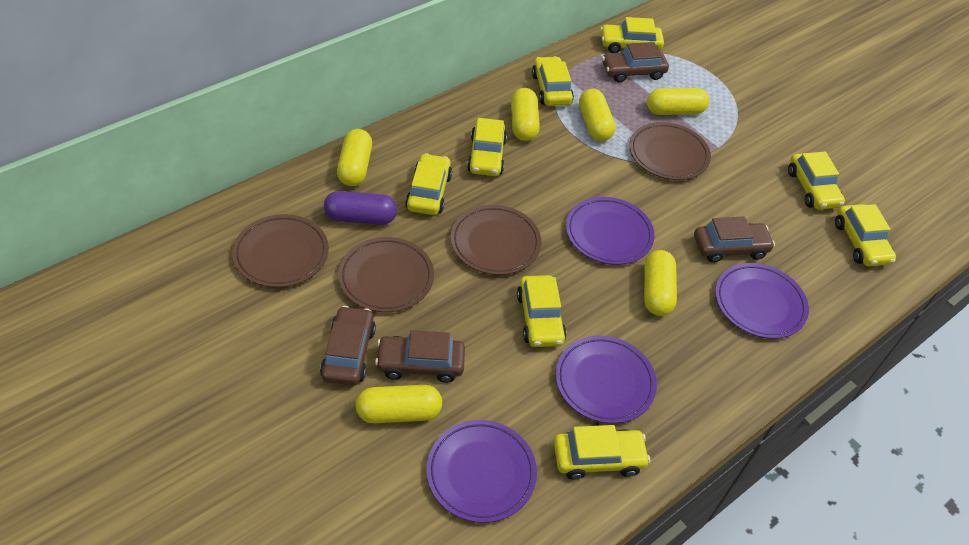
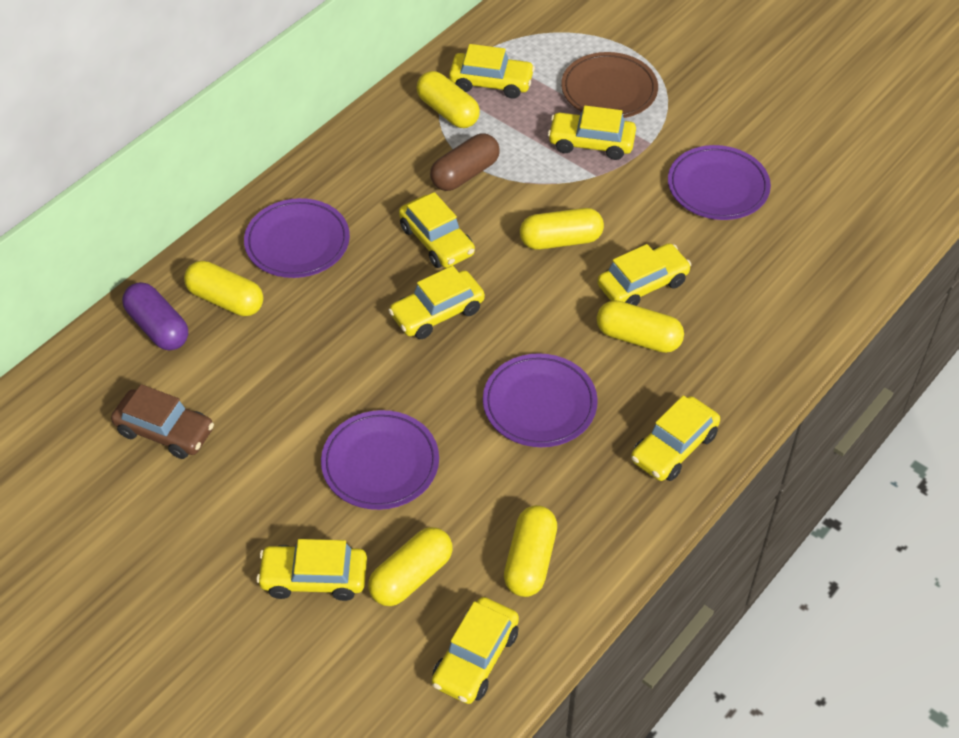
brown capsule: 0 -> 1
brown car: 4 -> 1
brown plate: 4 -> 1

